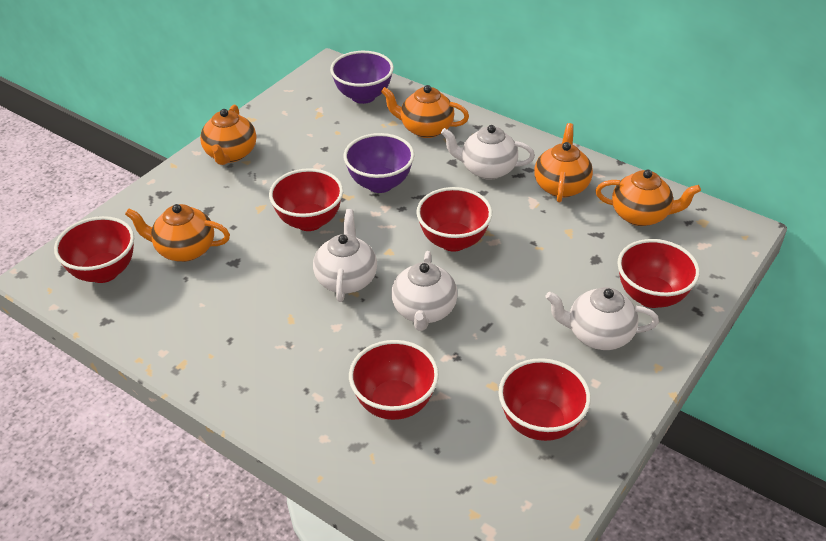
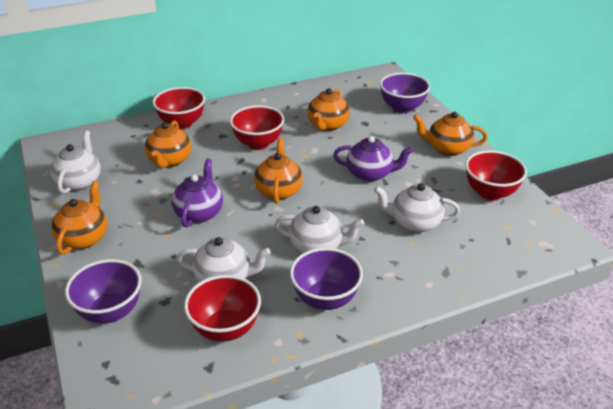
purple bowl: 2 -> 3
purple teapot: 0 -> 2
red bowl: 6 -> 4

